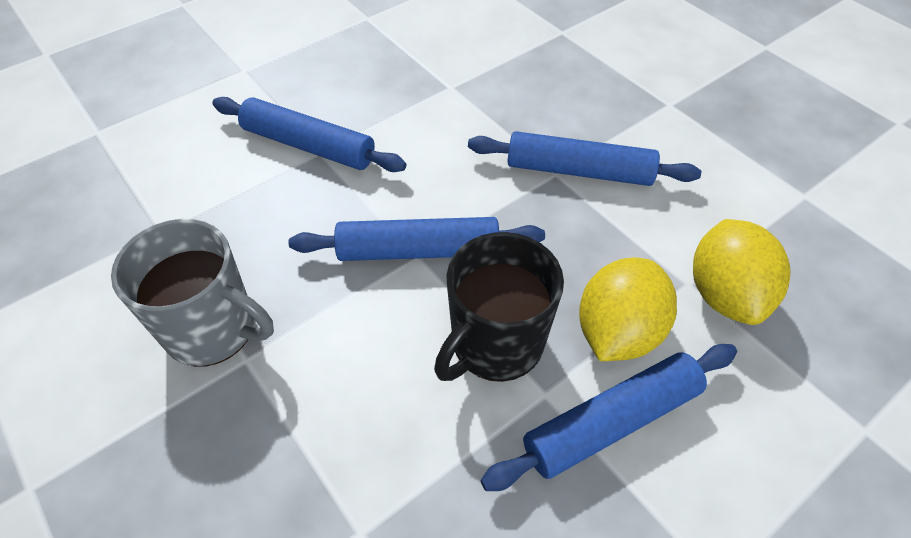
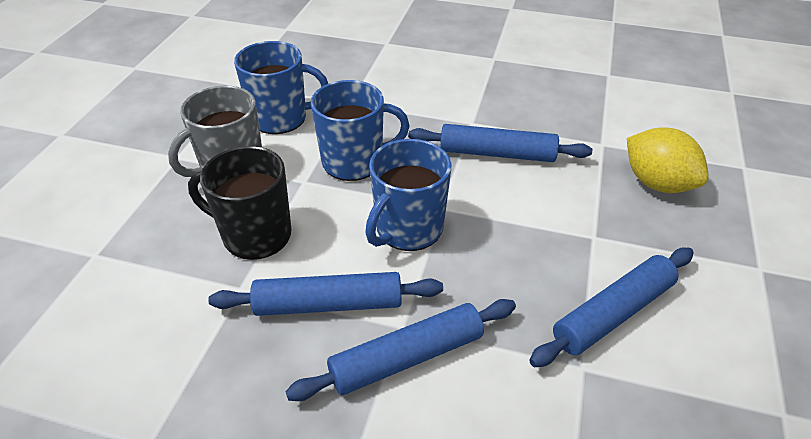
blue mug: 0 -> 3
yellow lemon: 2 -> 1

